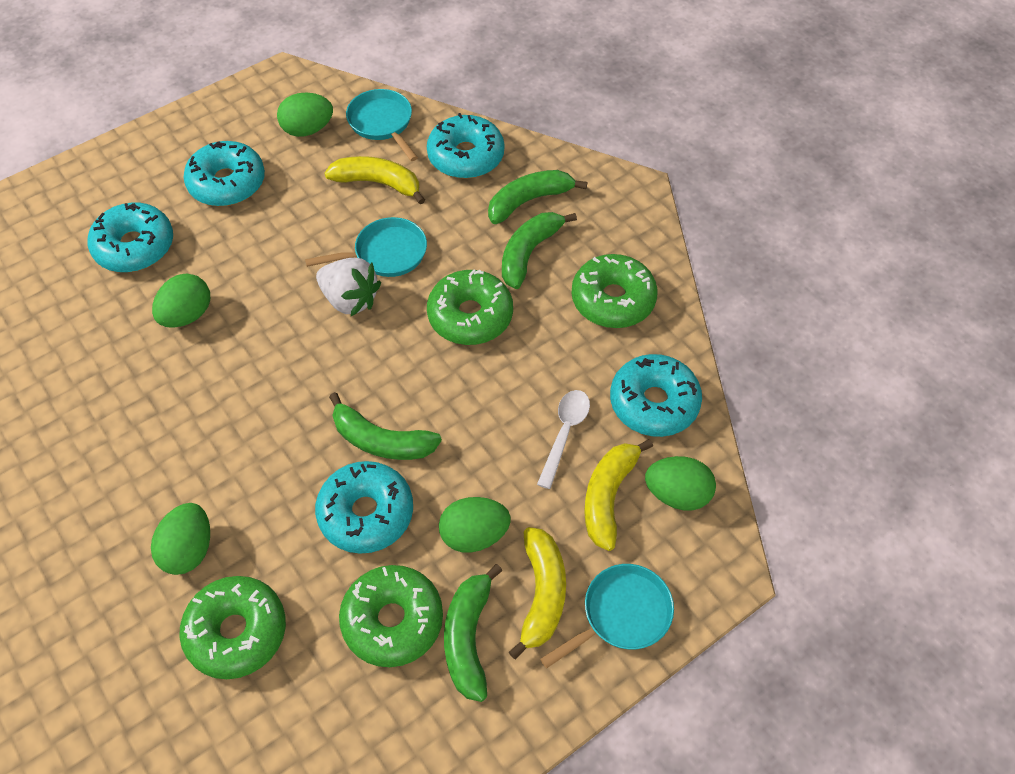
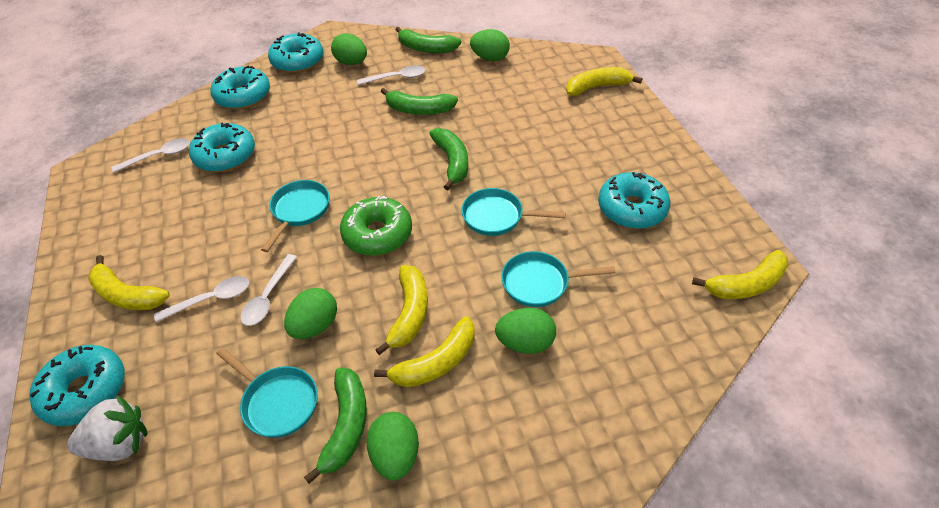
green donut: 4 -> 1
turquoise pan: 3 -> 4
white spoon: 1 -> 4
yellow banana: 3 -> 5

